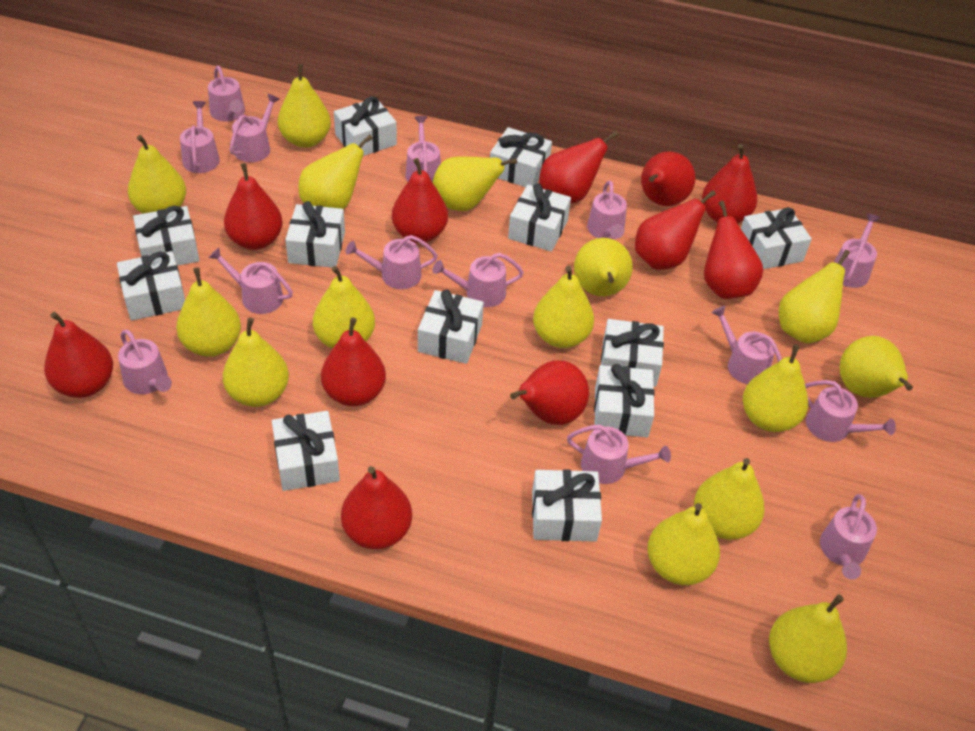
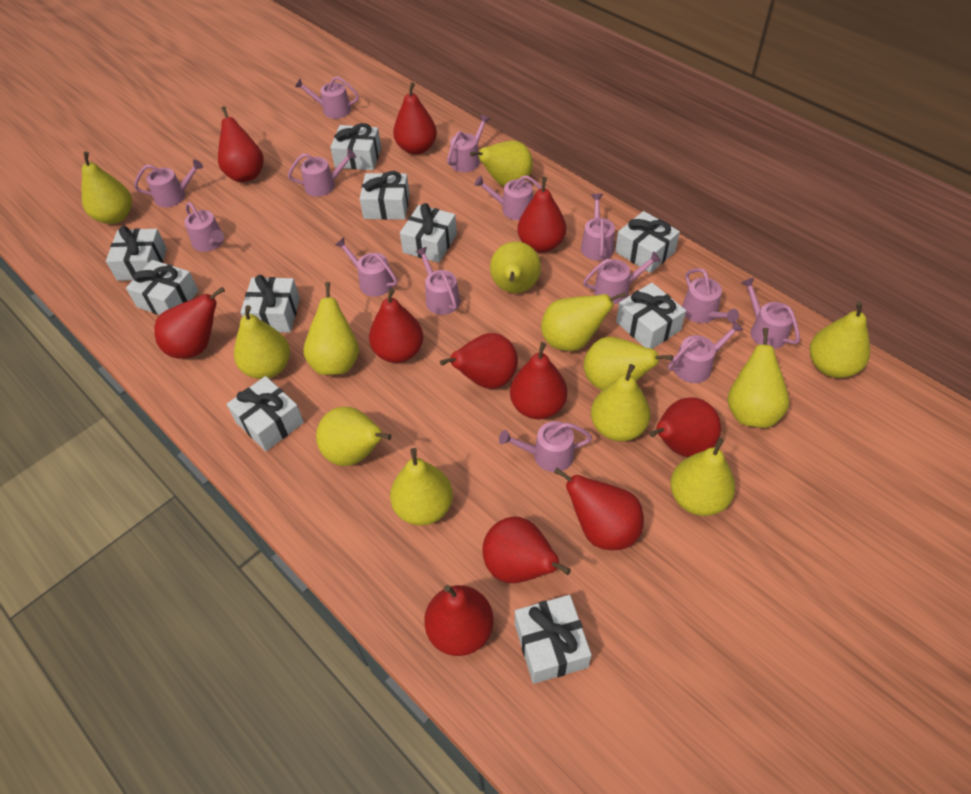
white gift: 12 -> 10
yellow pear: 15 -> 13

